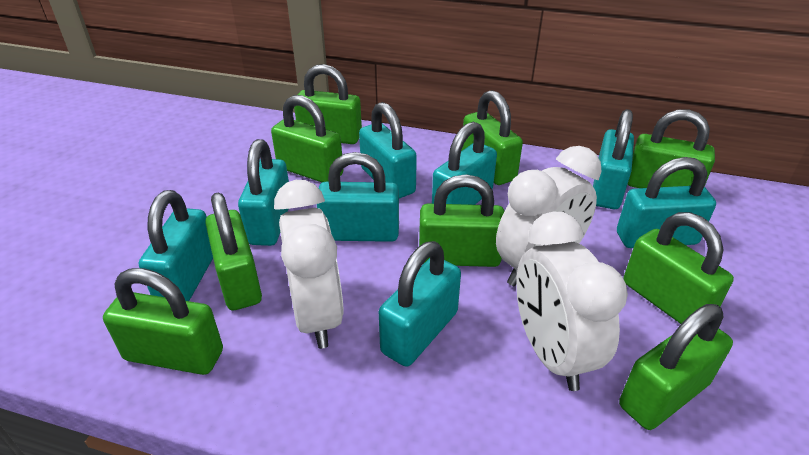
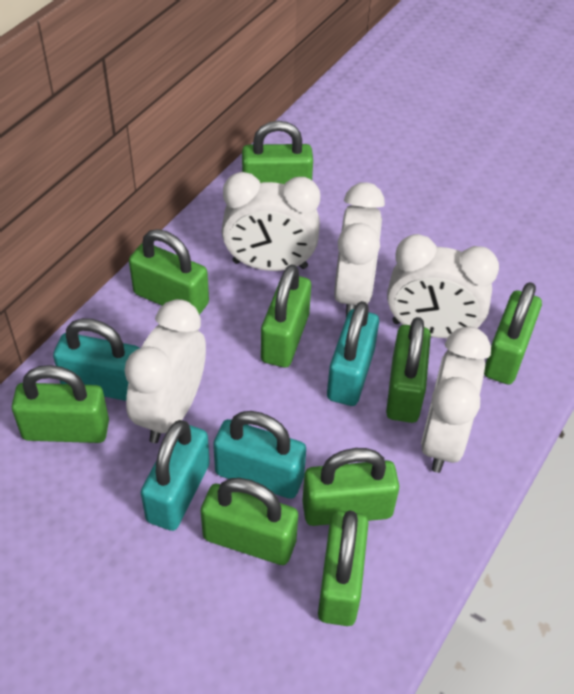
turquoise padlock: 8 -> 4
white clock: 3 -> 5

